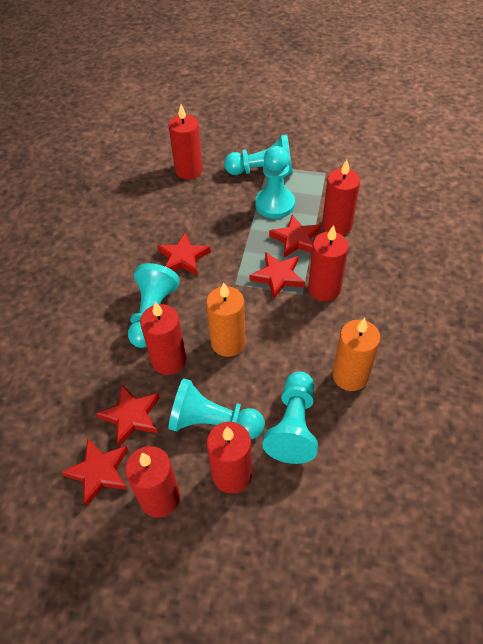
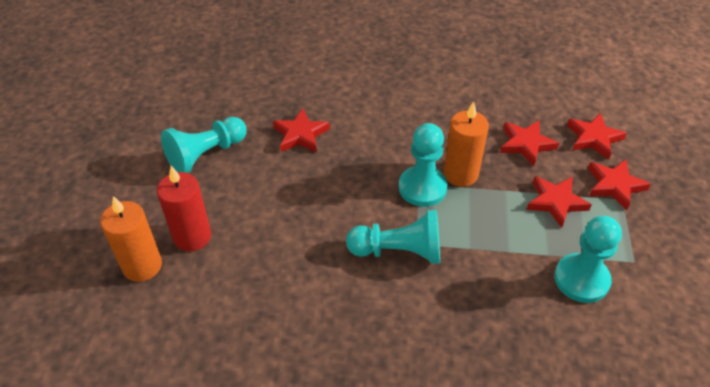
red candle: 6 -> 1
turquoise pawn: 5 -> 4

